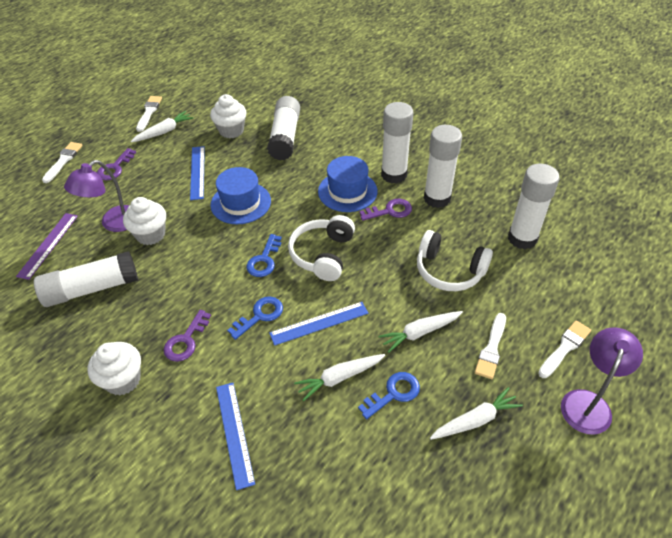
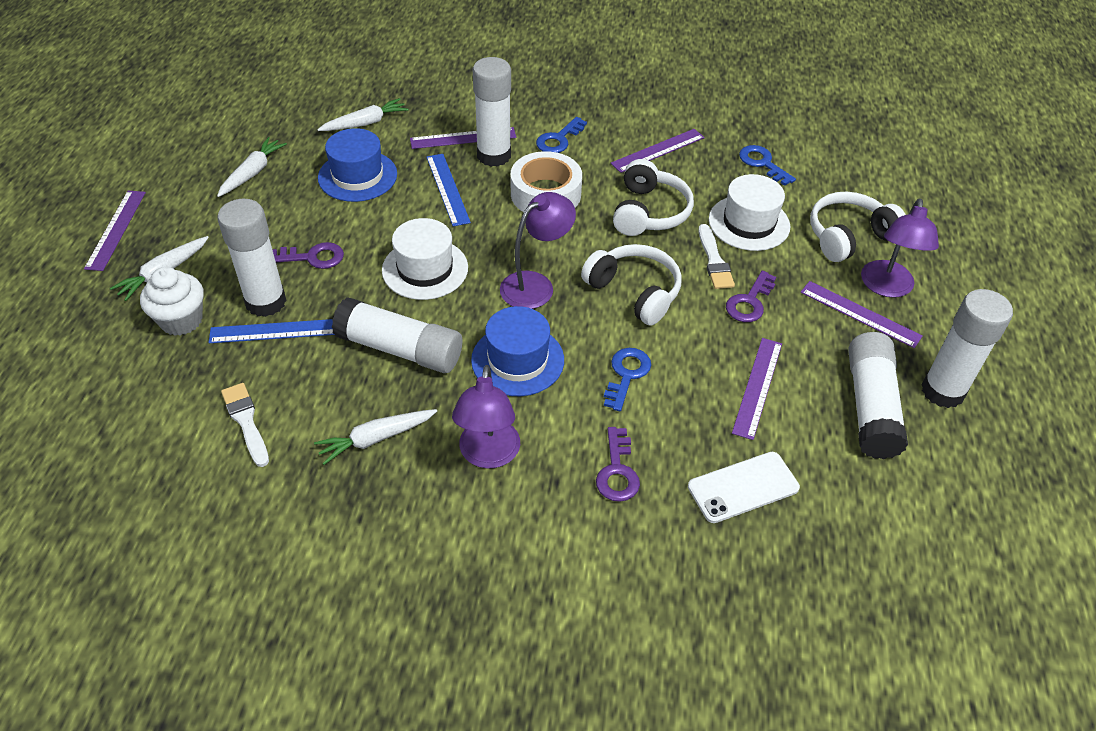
blue ruler: 3 -> 2
purple lamp: 2 -> 3
purple ruler: 1 -> 5
white brush: 4 -> 2
white cupcake: 3 -> 1
white hat: 0 -> 2
white headphones: 2 -> 3
white phone: 0 -> 1
white tape: 0 -> 1

